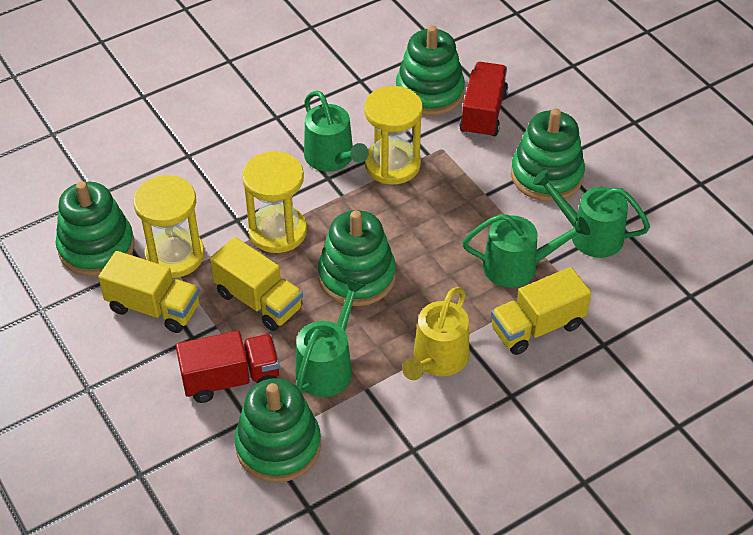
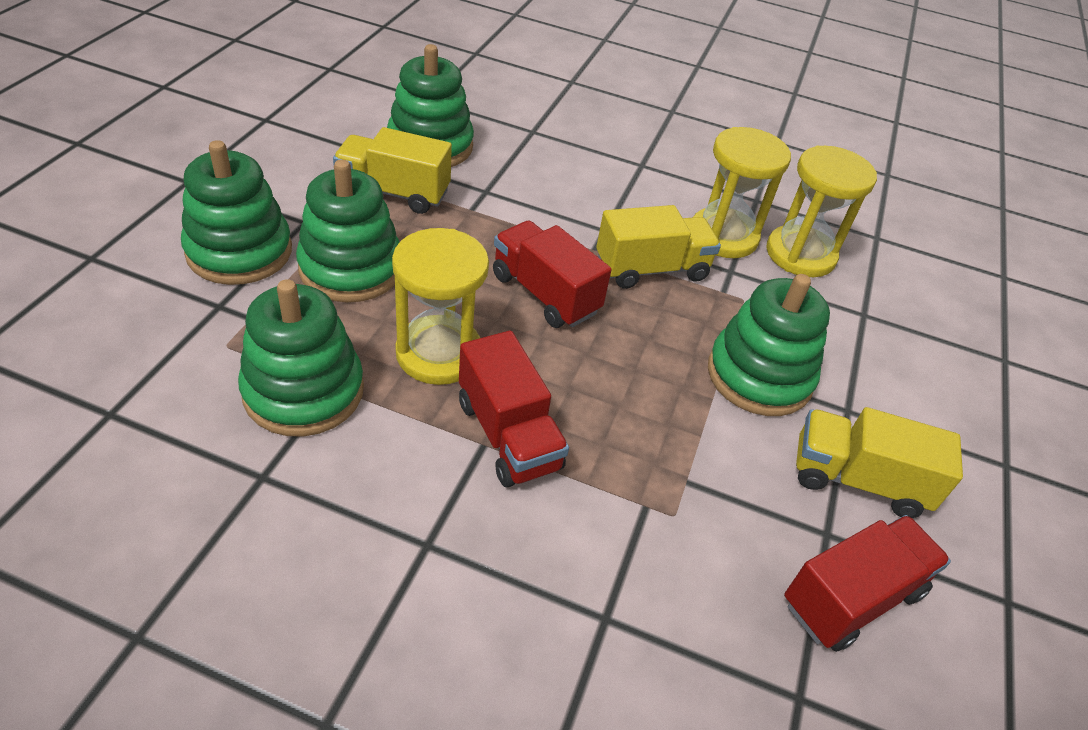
green watering can: 4 -> 0
red truck: 2 -> 3
yellow watering can: 1 -> 0

